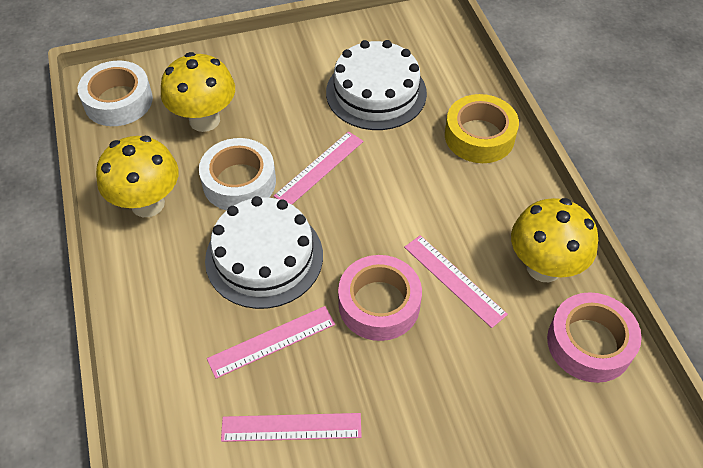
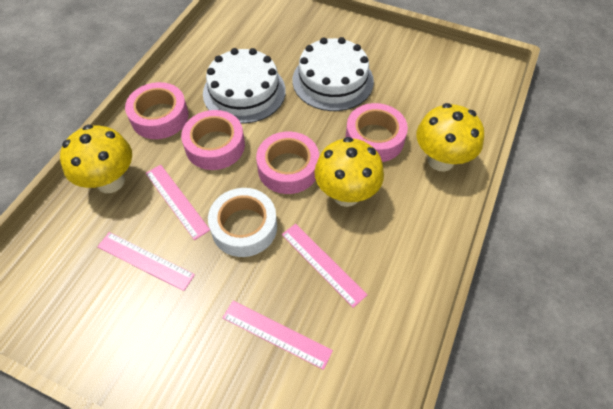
pink tape: 2 -> 4
white tape: 2 -> 1
yellow tape: 1 -> 0

